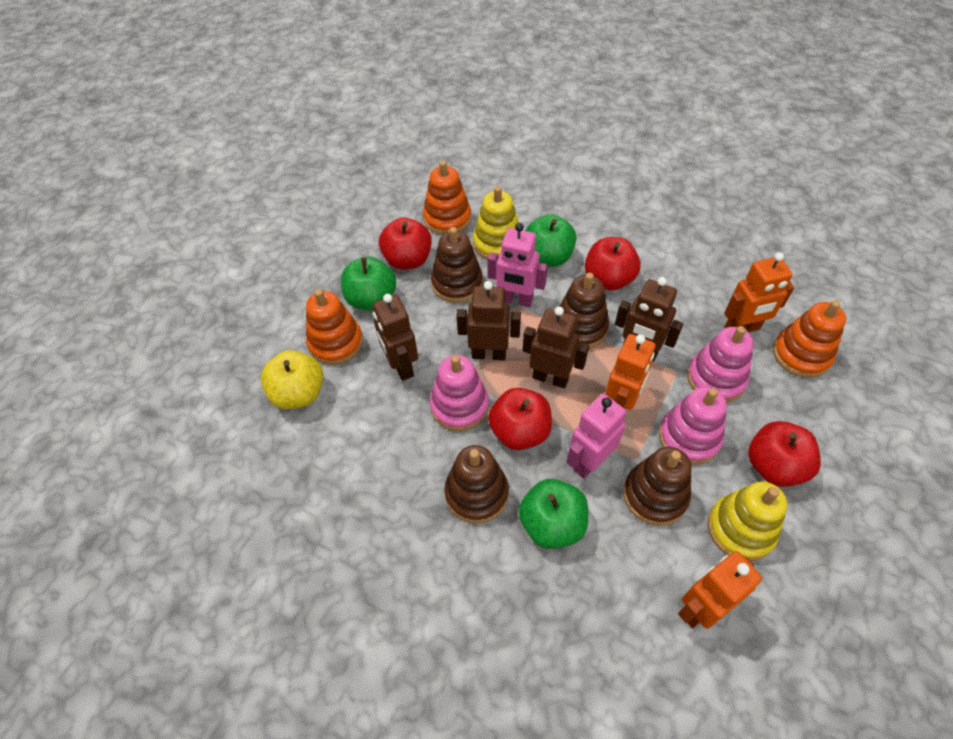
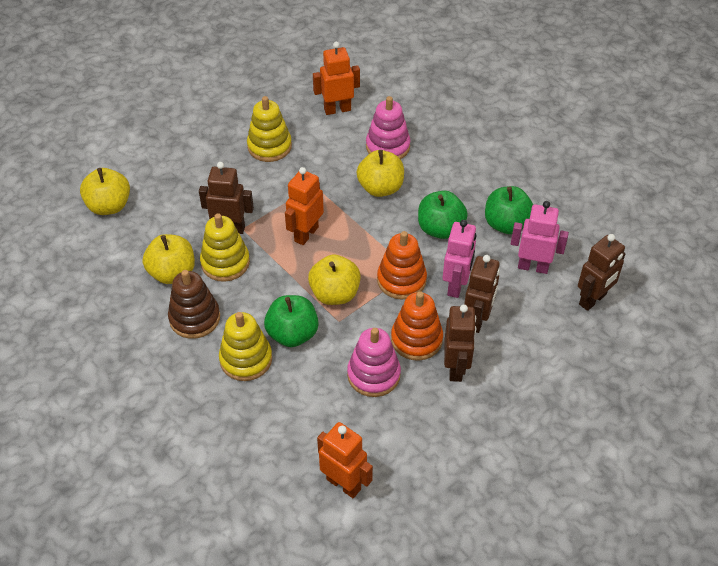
brown stacking toy: 4 -> 1
orange stacking toy: 3 -> 2
pink stacking toy: 3 -> 2
red apple: 4 -> 0
yellow apple: 1 -> 4
yellow stacking toy: 2 -> 3

